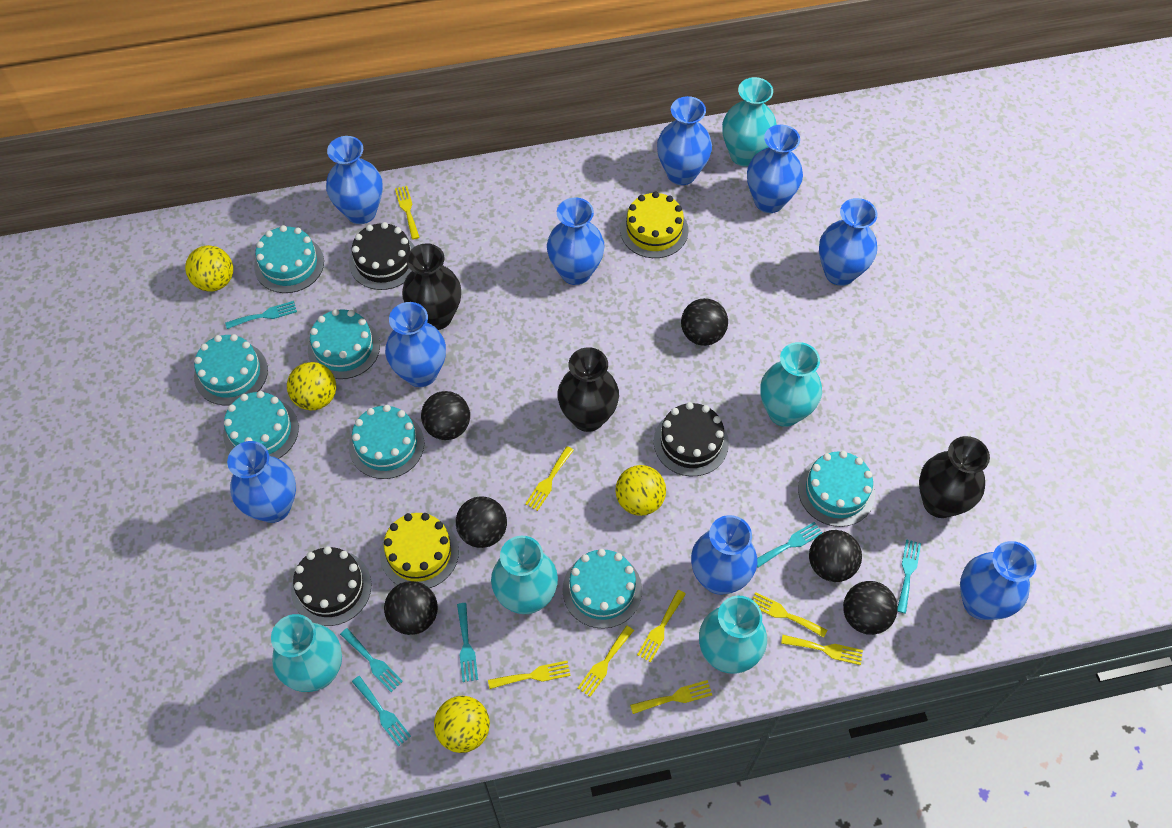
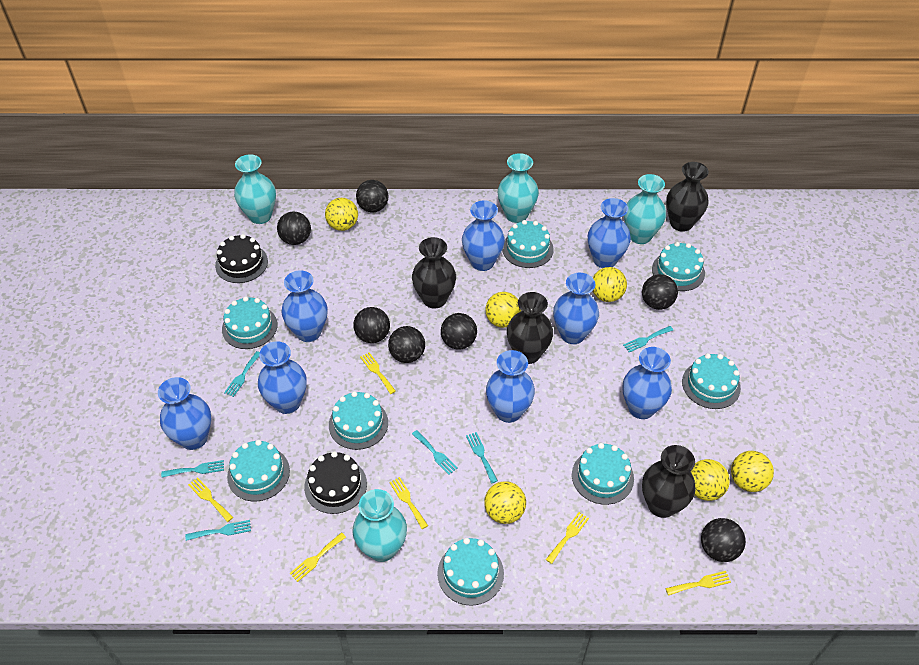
black ball: 6 -> 7
black cake: 3 -> 2
black vase: 3 -> 4
blue vase: 9 -> 8
turquoise cake: 7 -> 8
turquoise vase: 5 -> 4
yellow ball: 4 -> 6
yellow cake: 2 -> 0
yellow fork: 8 -> 6

